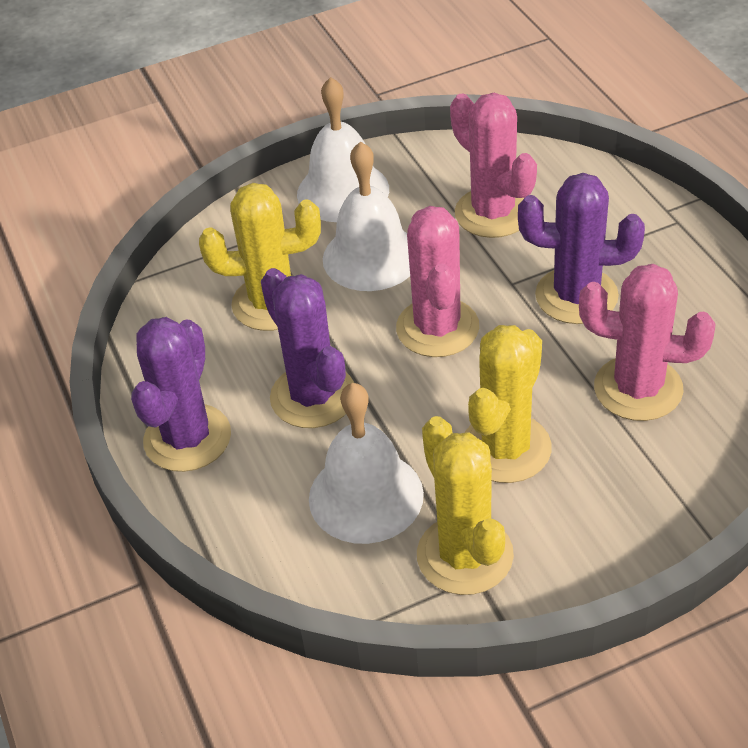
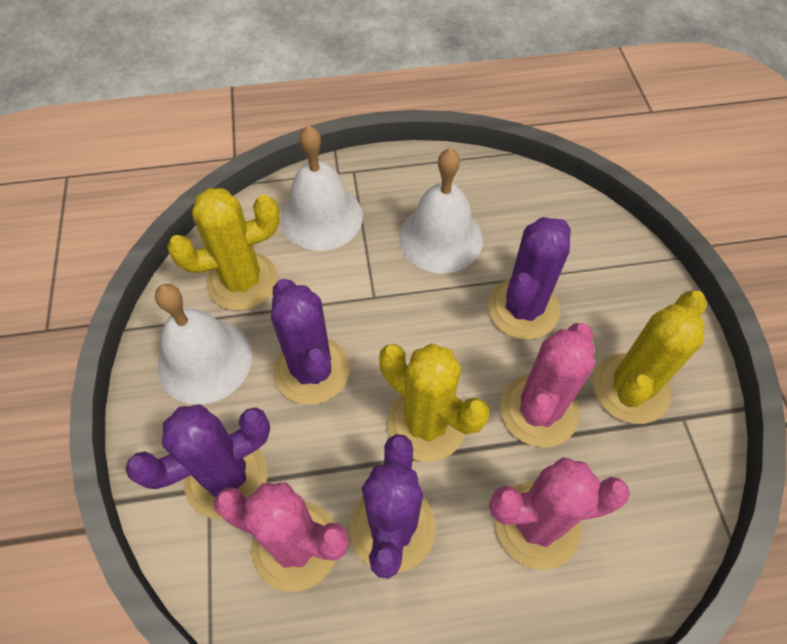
purple cactus: 3 -> 4

